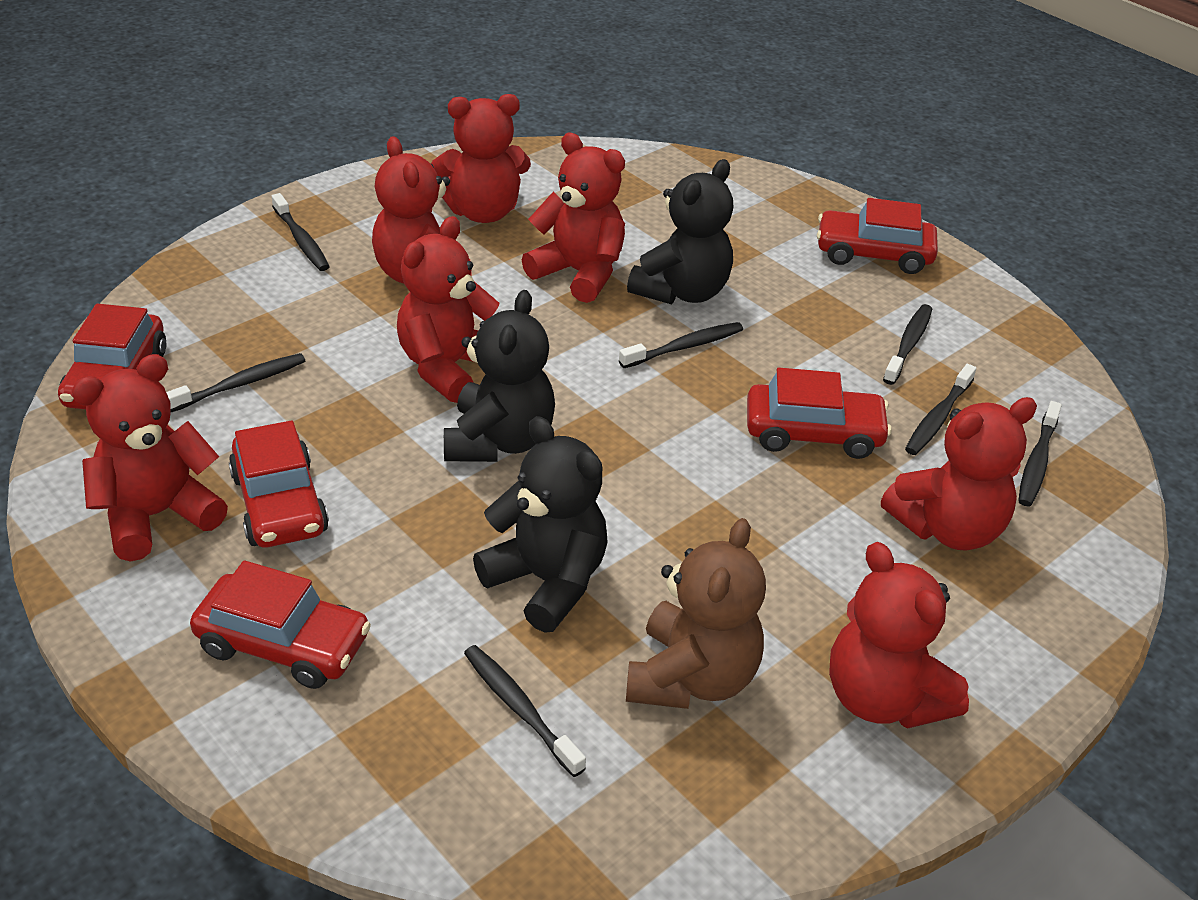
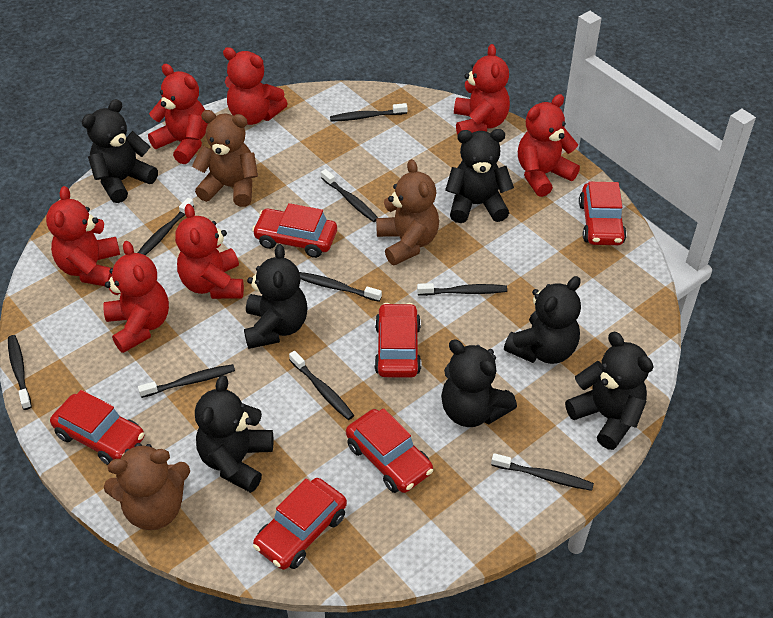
black teddy bear: 3 -> 7
black toothbrush: 7 -> 9
brown teddy bear: 1 -> 3
red car: 5 -> 6

